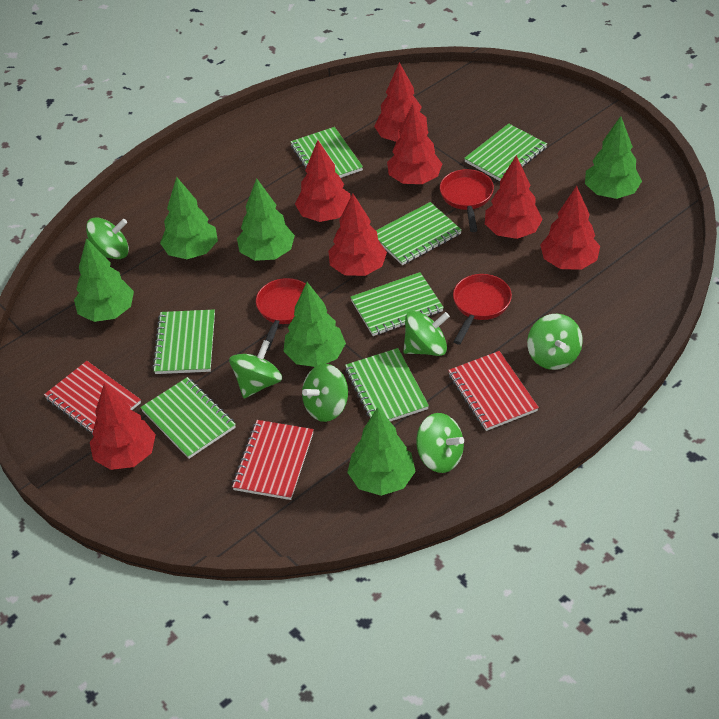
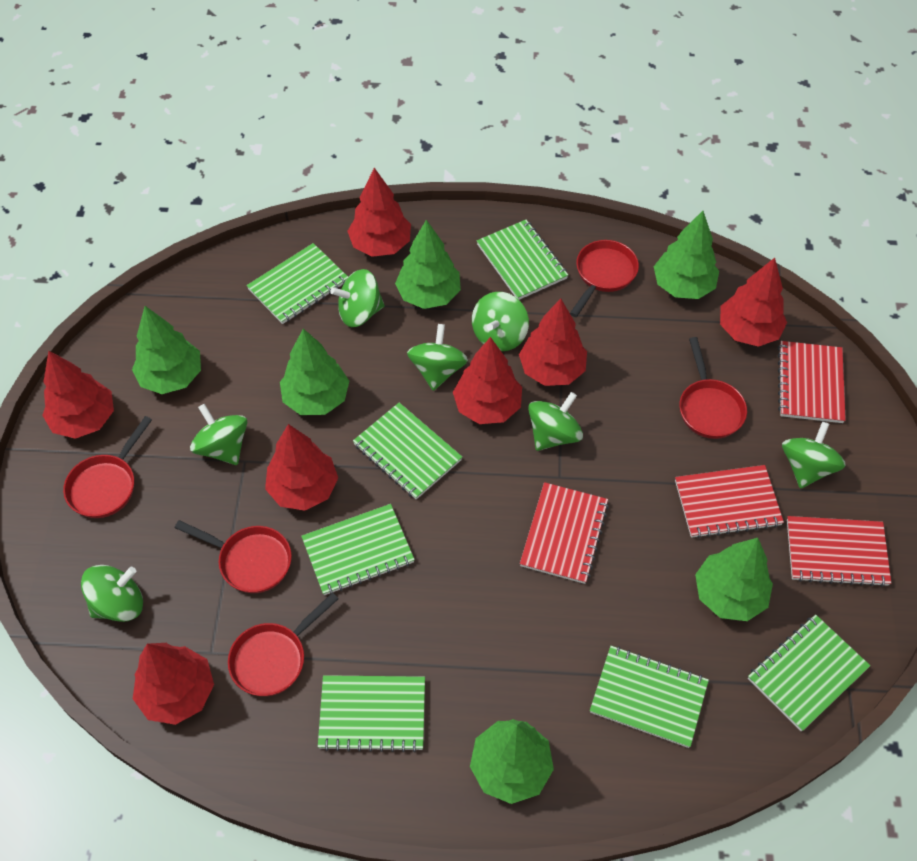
green spinning top: 6 -> 7
red notebook: 3 -> 4
red pan: 3 -> 5

